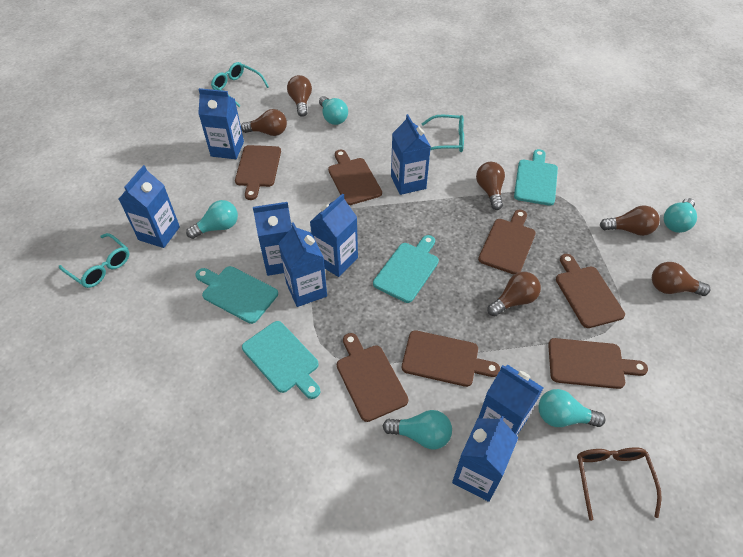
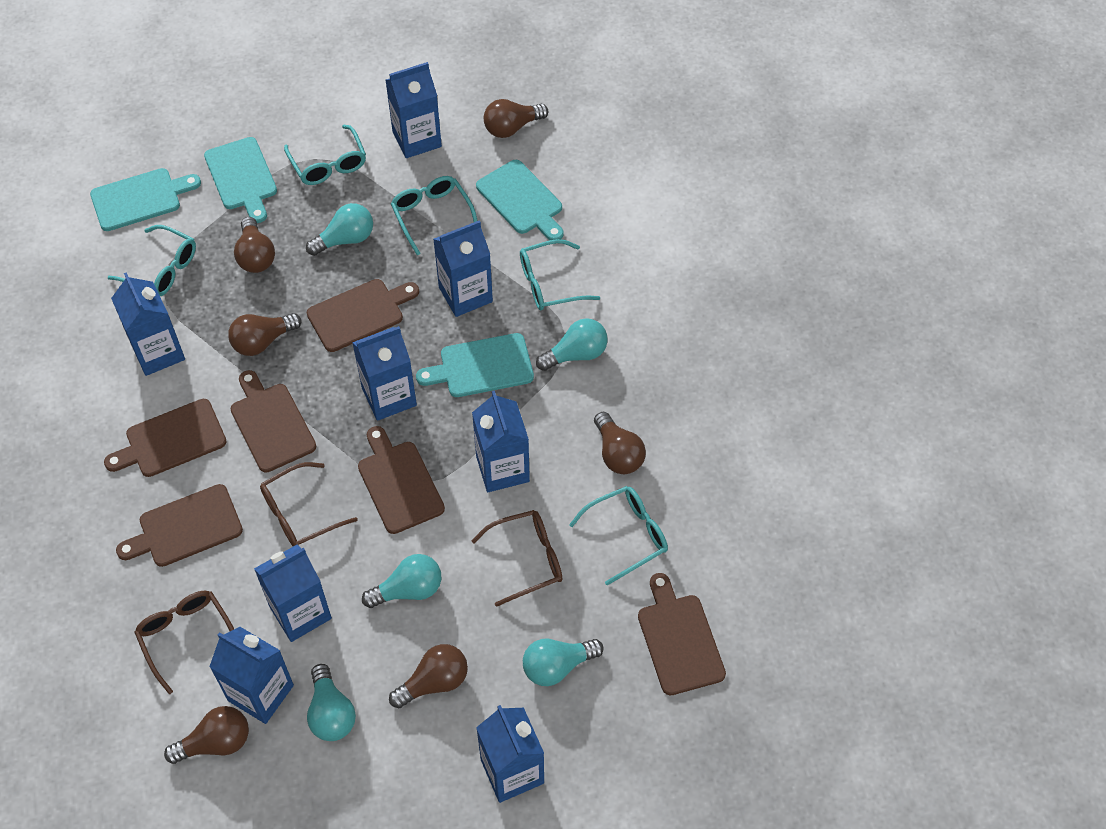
brown cutting board: 7 -> 6
brown glasses: 1 -> 3
turquoise glasses: 3 -> 5

